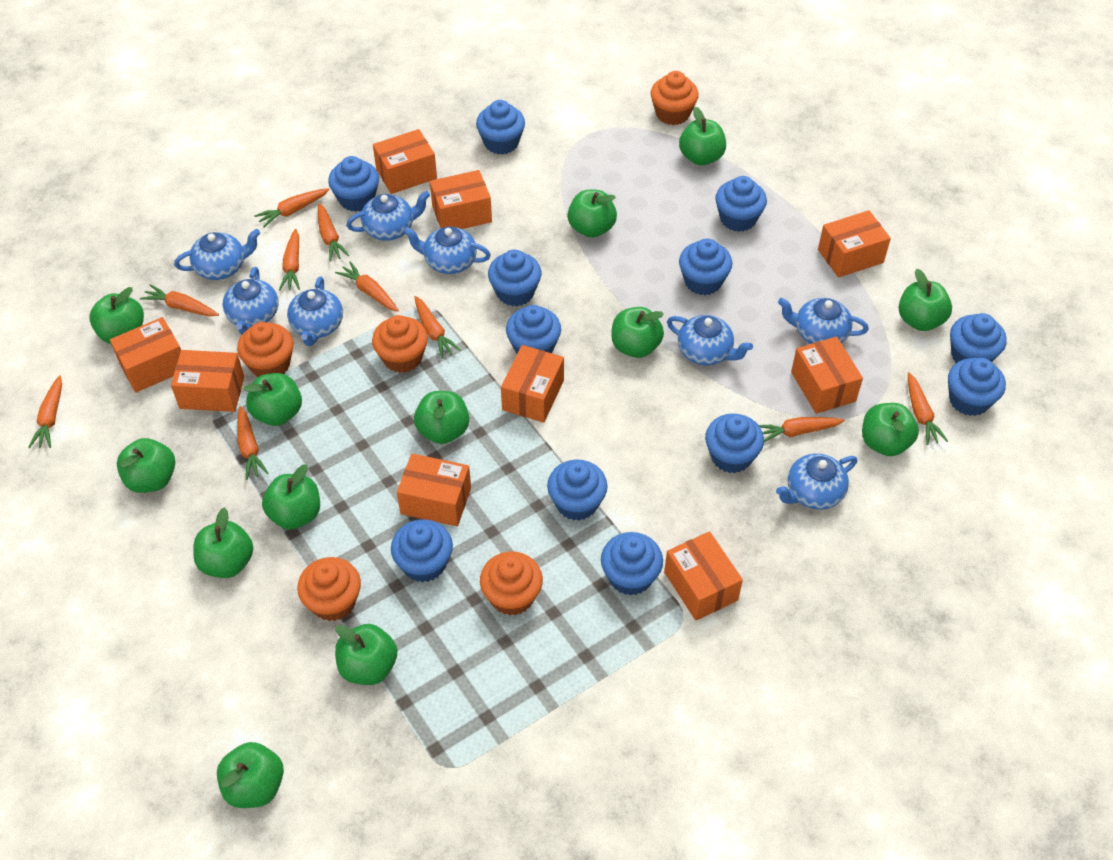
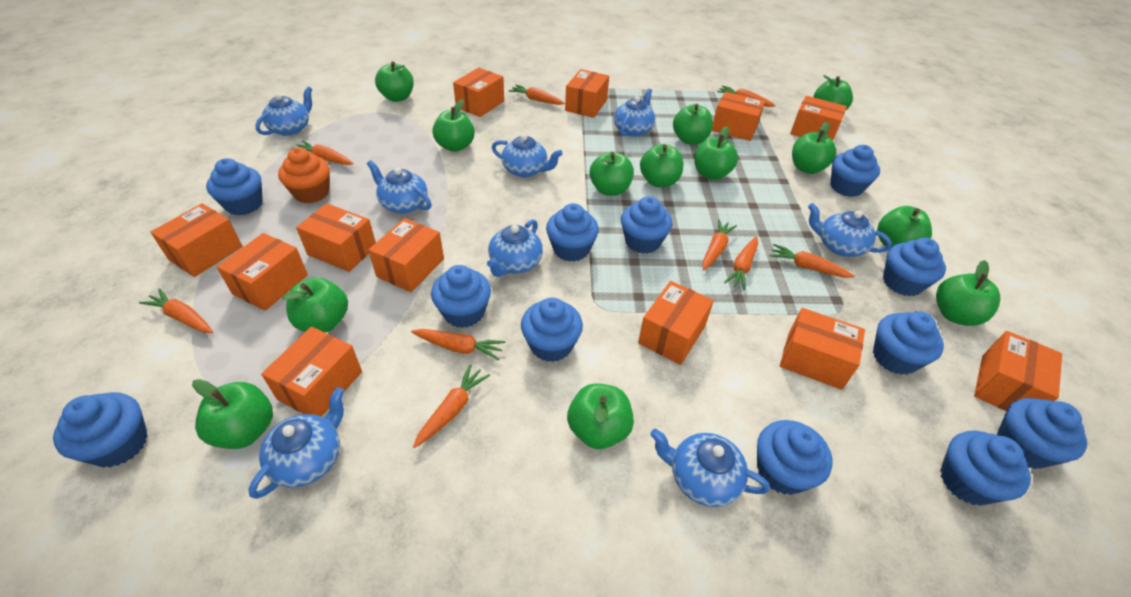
orange box: 9 -> 12
orange carrot: 10 -> 9
orange cupcake: 5 -> 1

